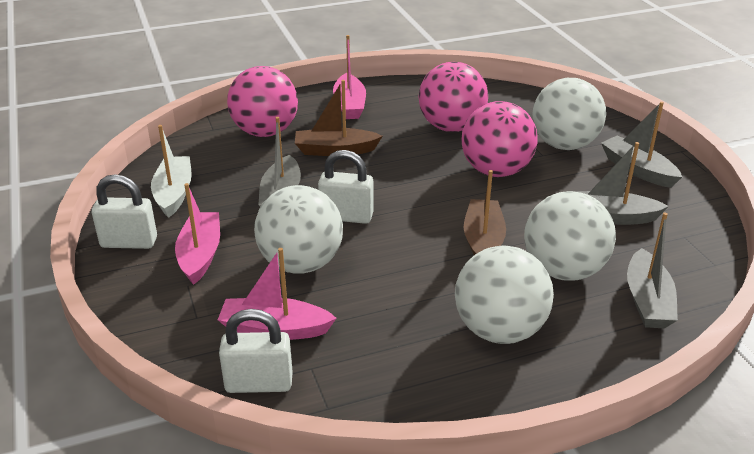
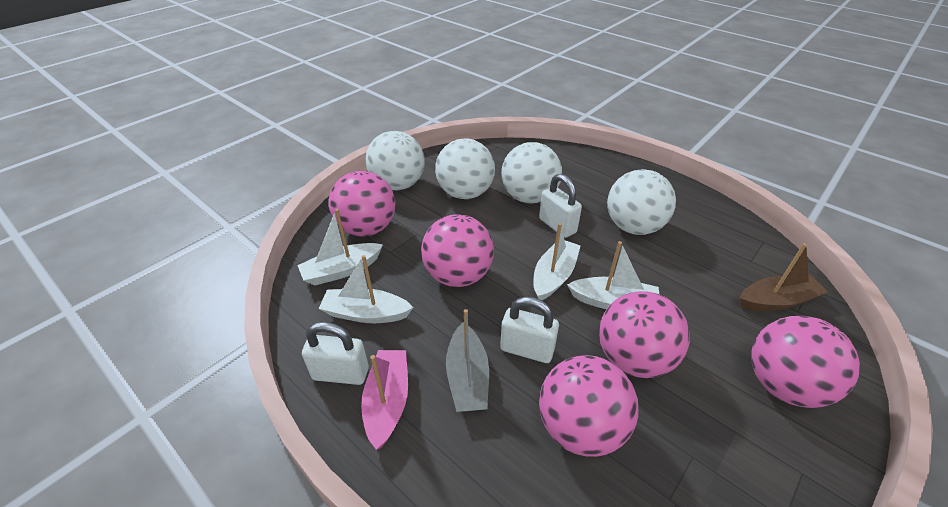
brown boat: 2 -> 1
grey boat: 4 -> 1
pink ball: 3 -> 5
pink boat: 3 -> 1
white boat: 1 -> 4

